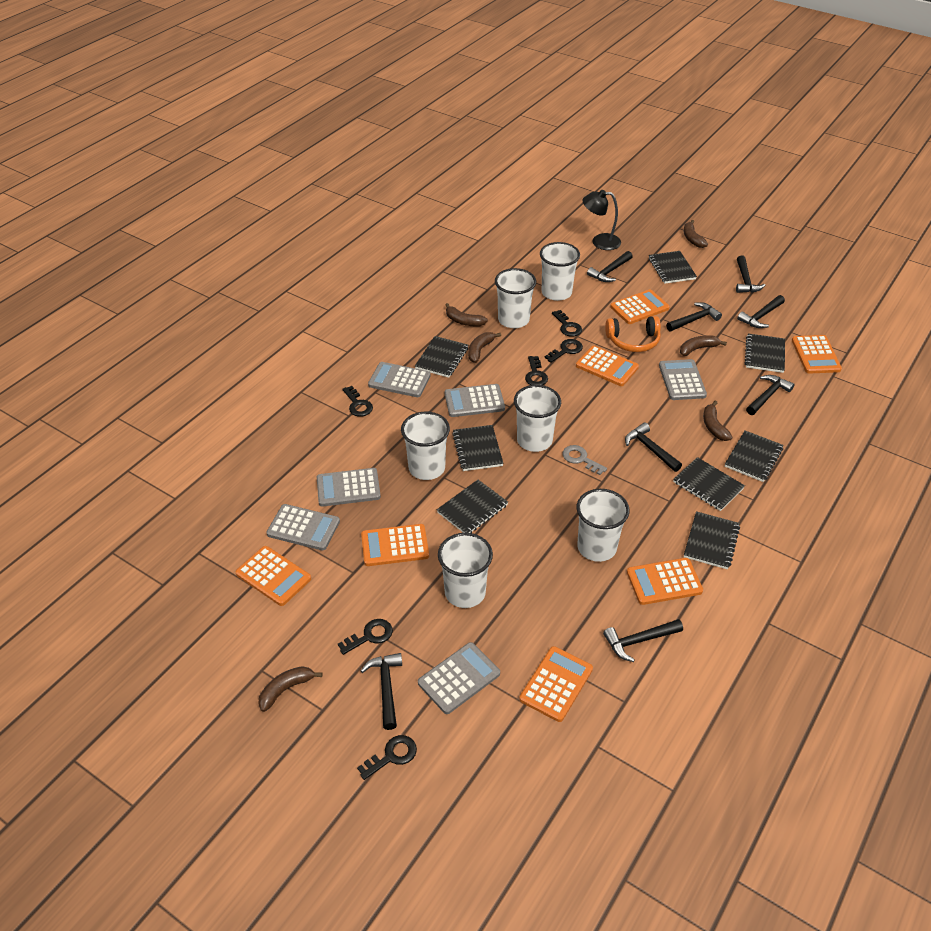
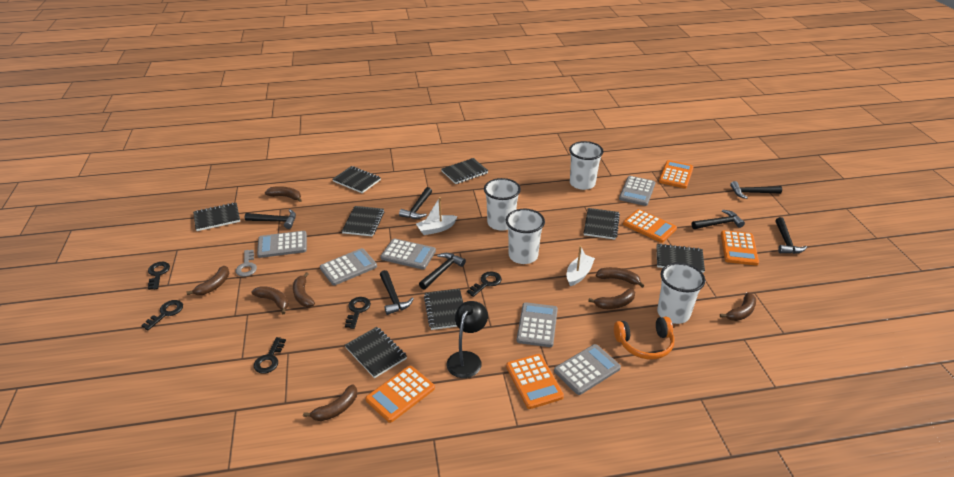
black hammer: 8 -> 7
black key: 6 -> 5
brown banana: 6 -> 8
orange calculator: 7 -> 5
white boat: 0 -> 2
white cup: 6 -> 4

